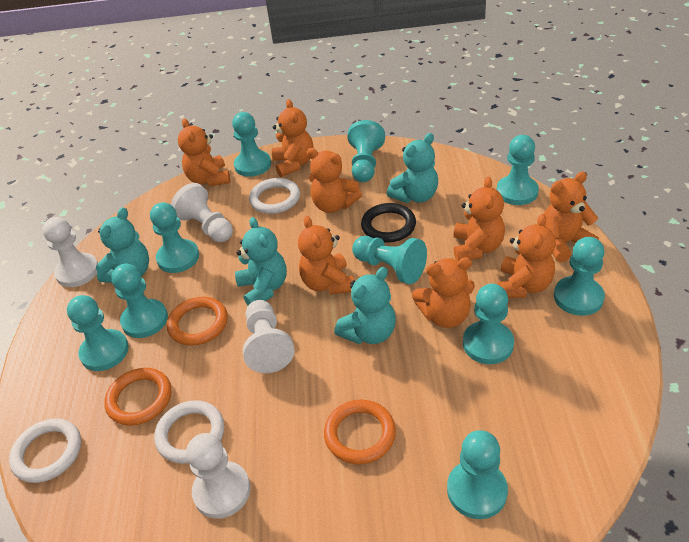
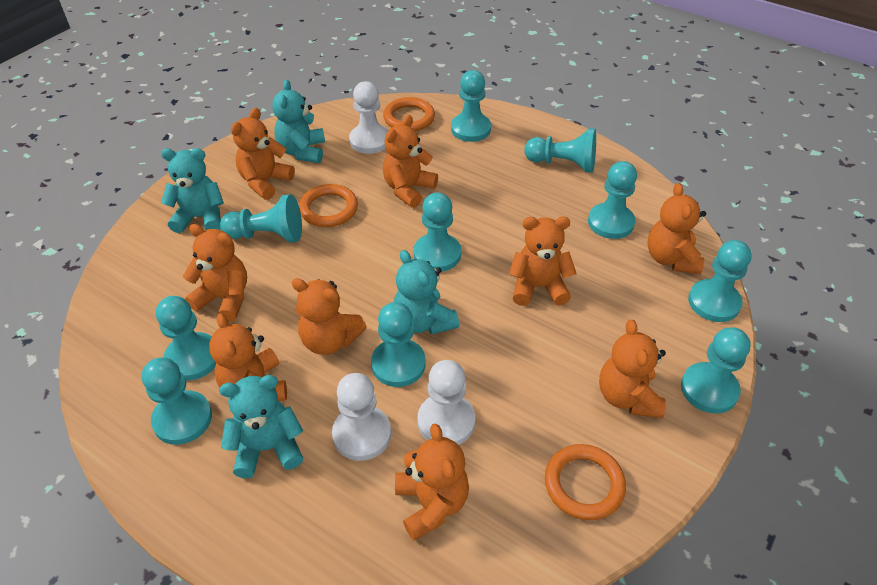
black ring: 1 -> 0
orange teddy bear: 8 -> 9
white pawn: 4 -> 3
white ring: 3 -> 0

